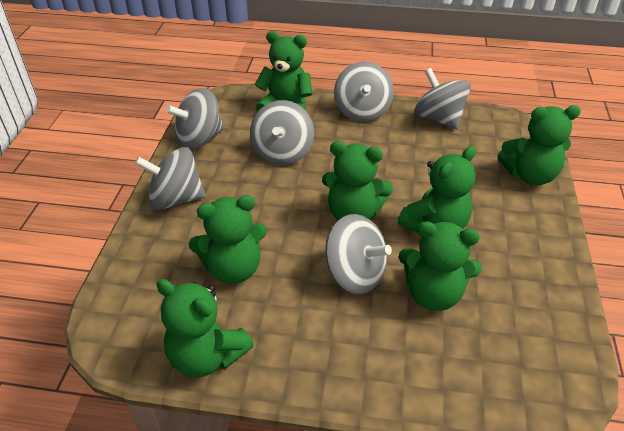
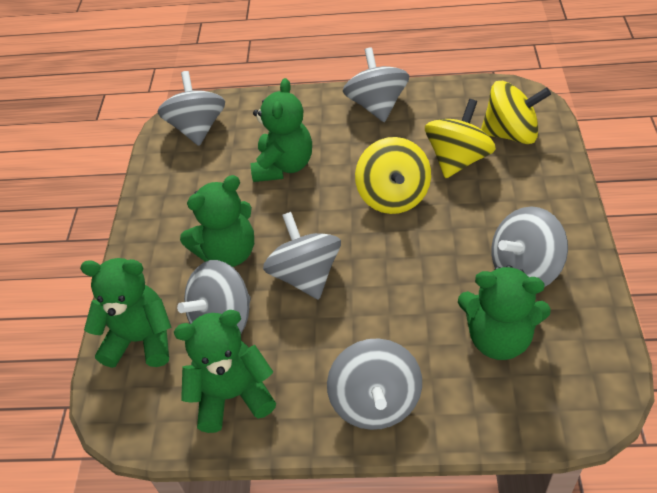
green teddy bear: 7 -> 5
yellow spinning top: 0 -> 3

